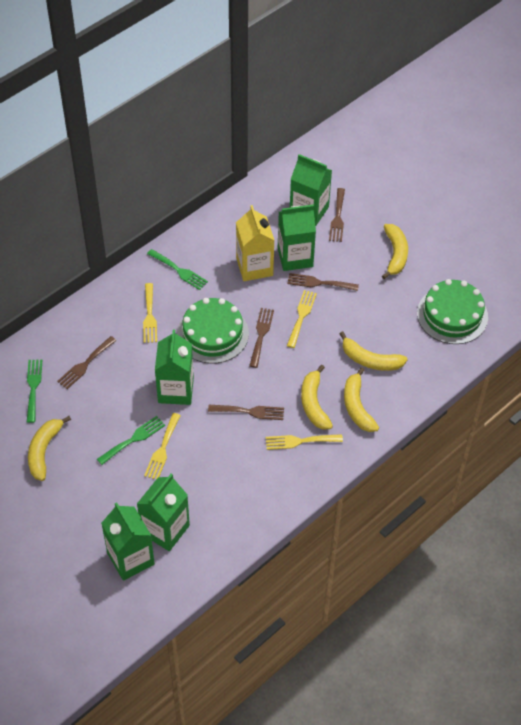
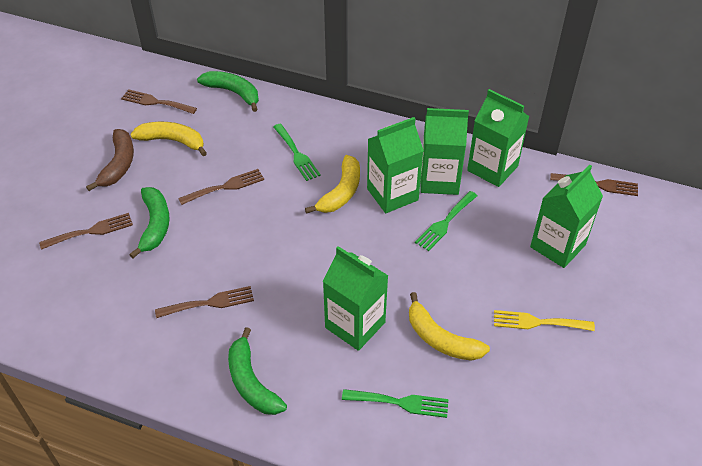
brown banana: 0 -> 1
green banana: 0 -> 3
green cake: 2 -> 0
yellow banana: 5 -> 3
yellow carton: 1 -> 0
yellow fork: 4 -> 1

